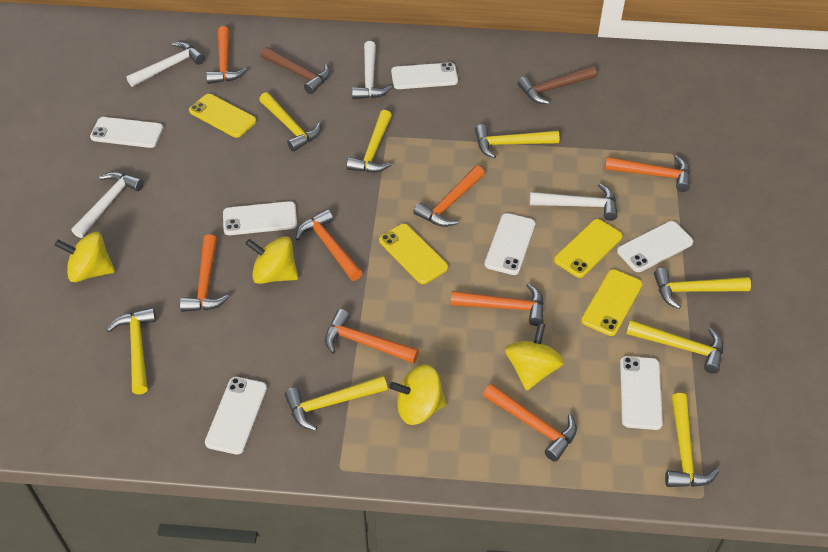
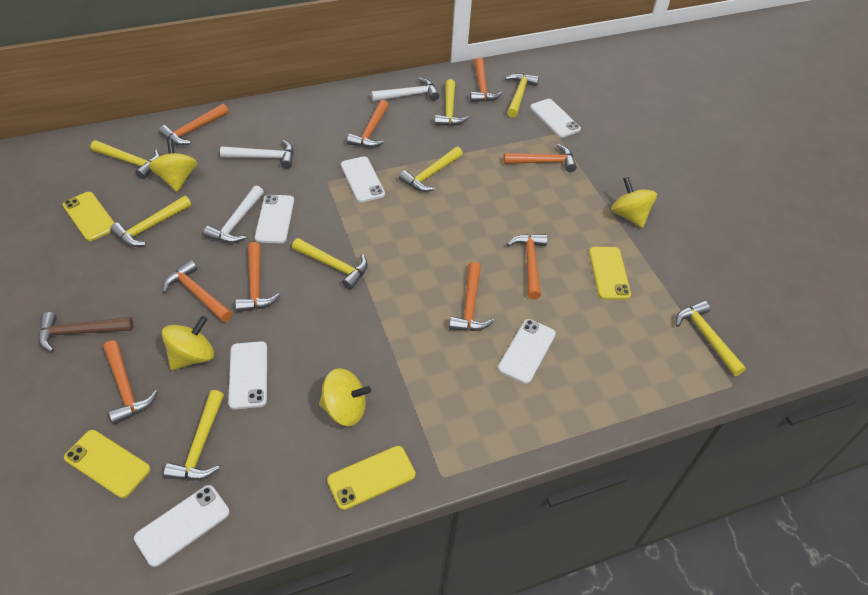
brown hammer: 2 -> 1
orange hammer: 8 -> 9
white hammer: 4 -> 3
white phone: 7 -> 6

